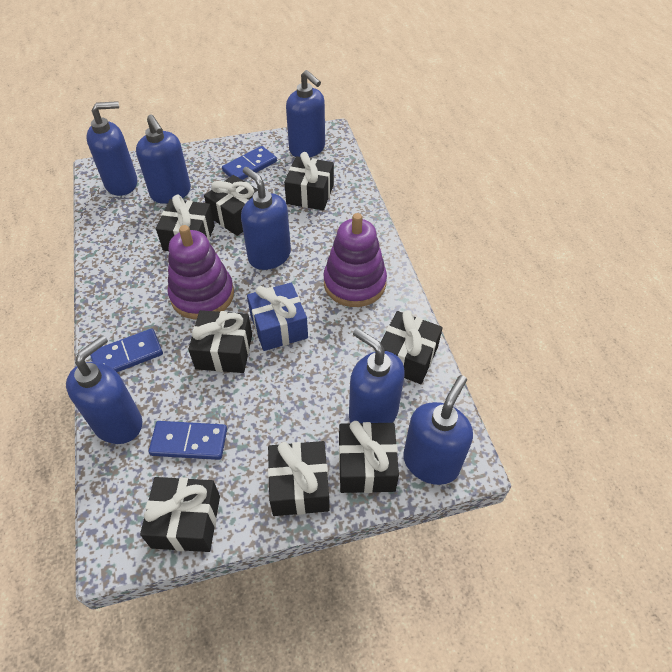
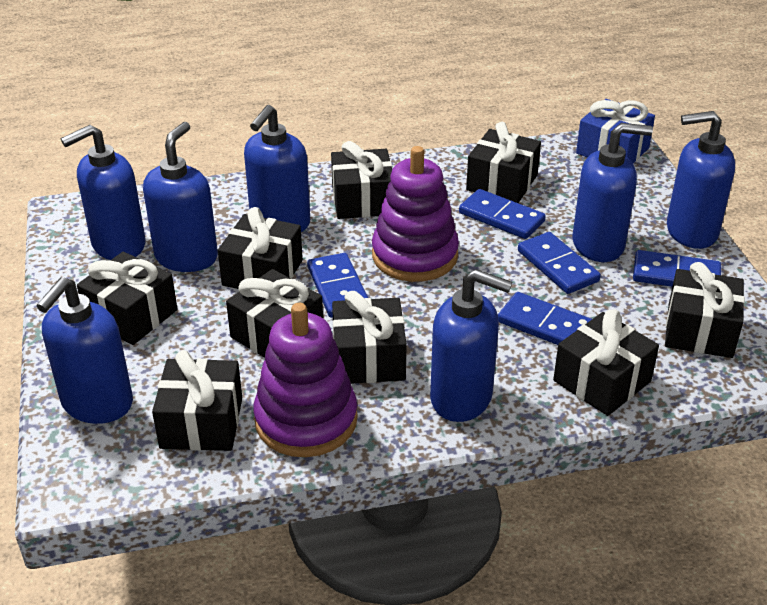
black gift: 8 -> 9
blue domino: 3 -> 5

